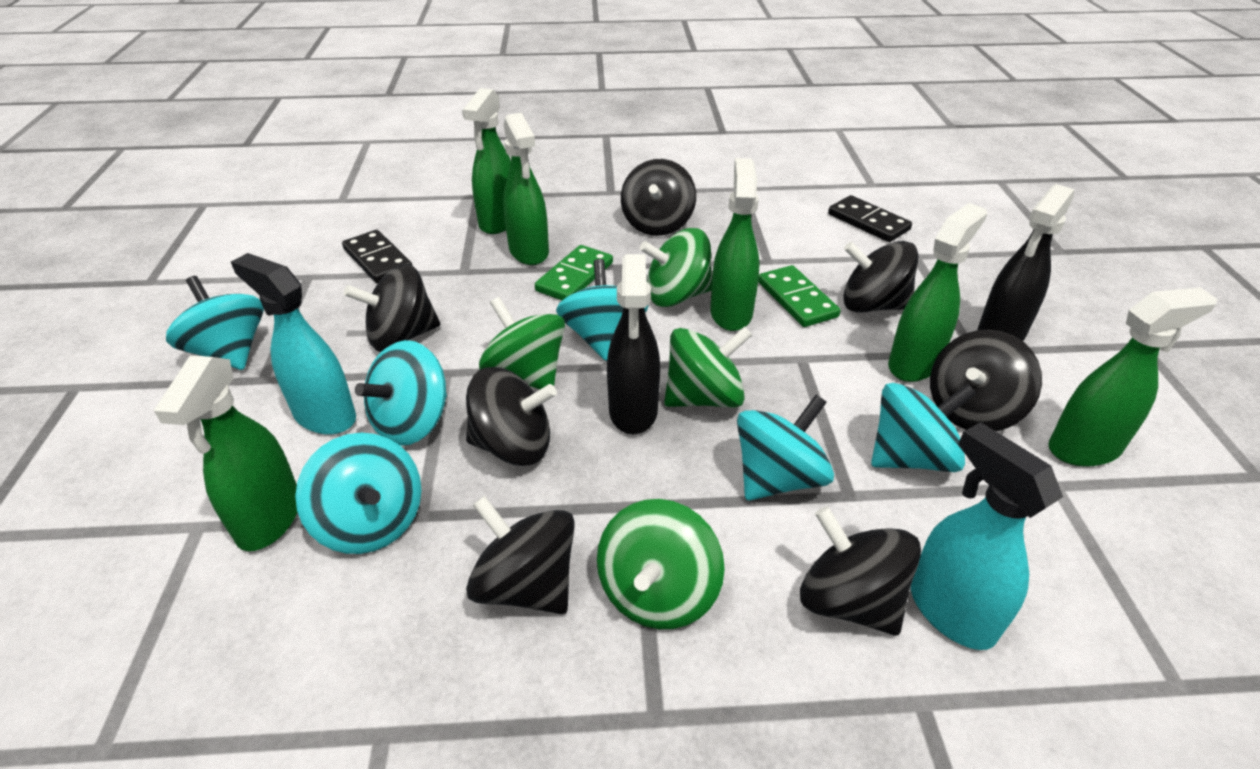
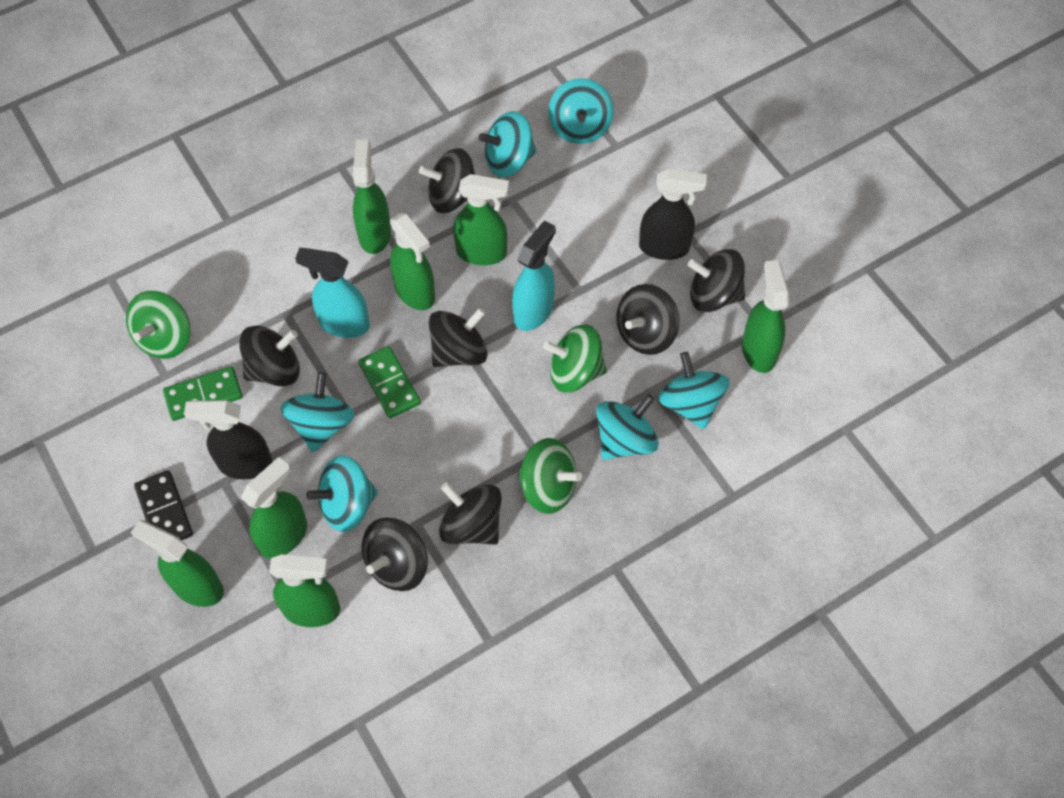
black domino: 2 -> 1
green spinning top: 4 -> 3
green spray bottle: 6 -> 7

